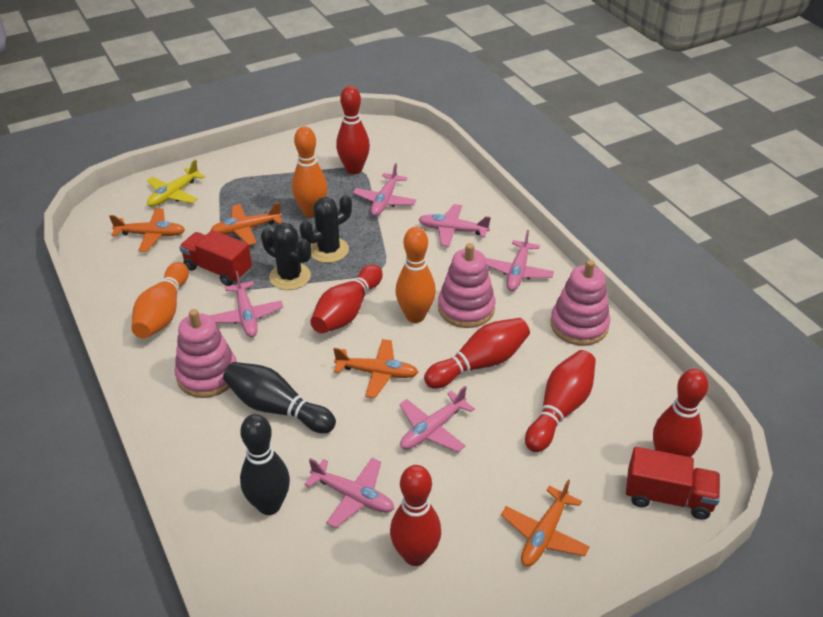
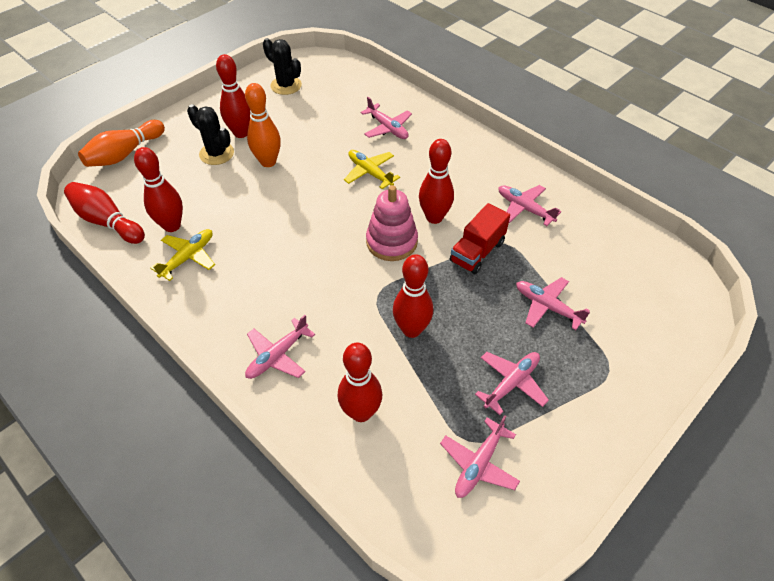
black bowling pin: 2 -> 0
orange bowling pin: 3 -> 2
orange plane: 4 -> 0
pink stacking toy: 3 -> 1
red truck: 2 -> 1
yellow plane: 1 -> 2

